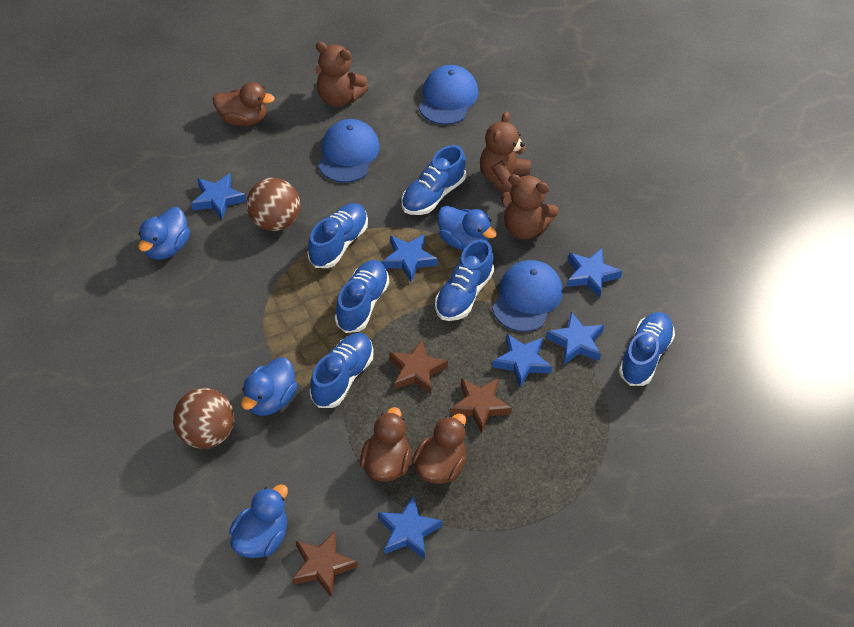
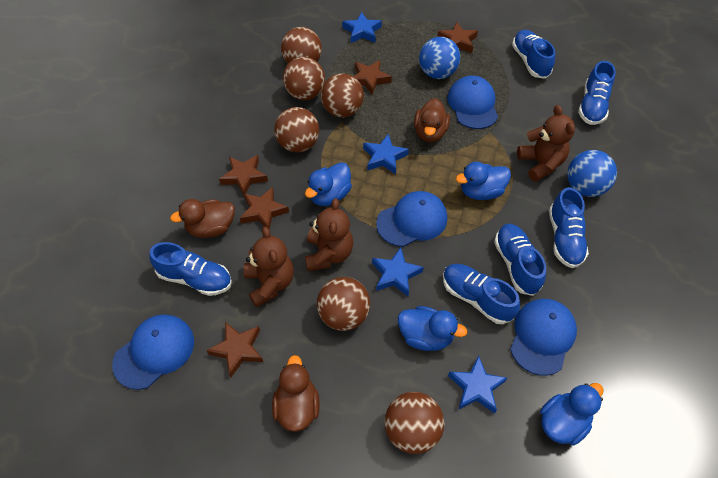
blue ball: 0 -> 2
blue cap: 3 -> 4
blue star: 6 -> 4
brown ball: 2 -> 6
brown star: 3 -> 5

